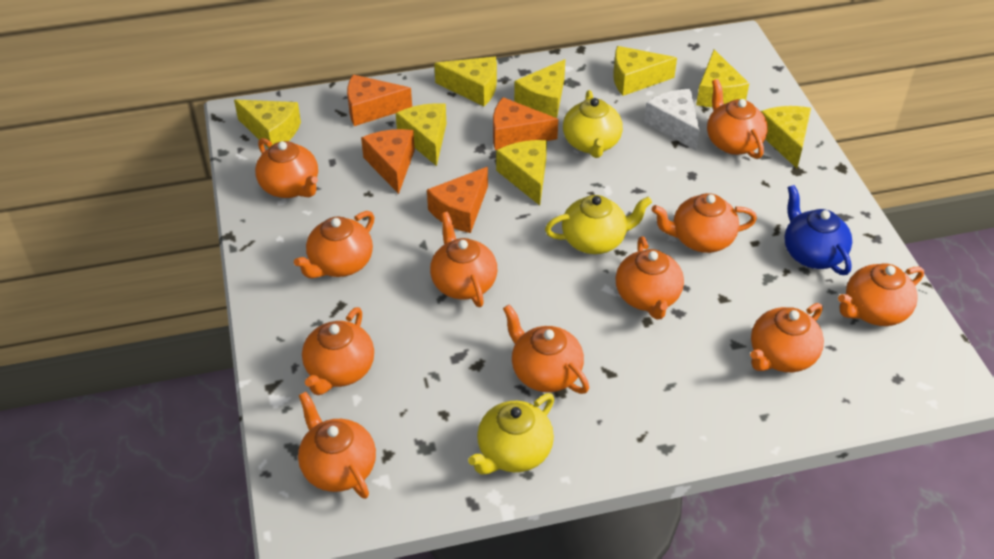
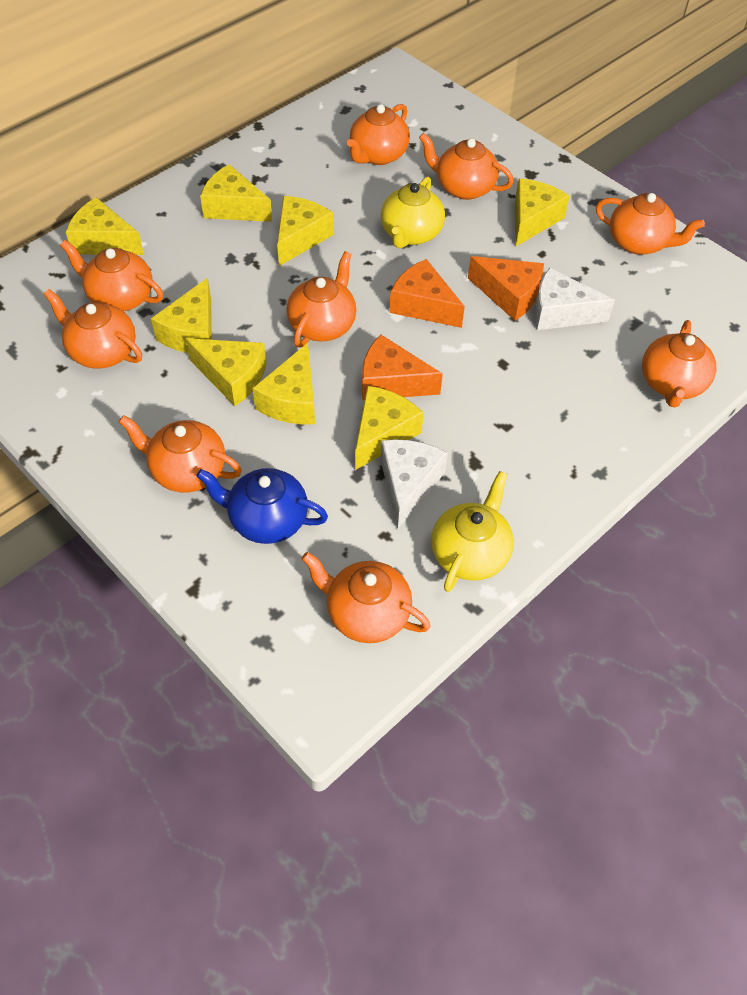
orange cheese: 4 -> 3
orange teapot: 11 -> 9
white cheese: 1 -> 2
yellow teapot: 3 -> 2

